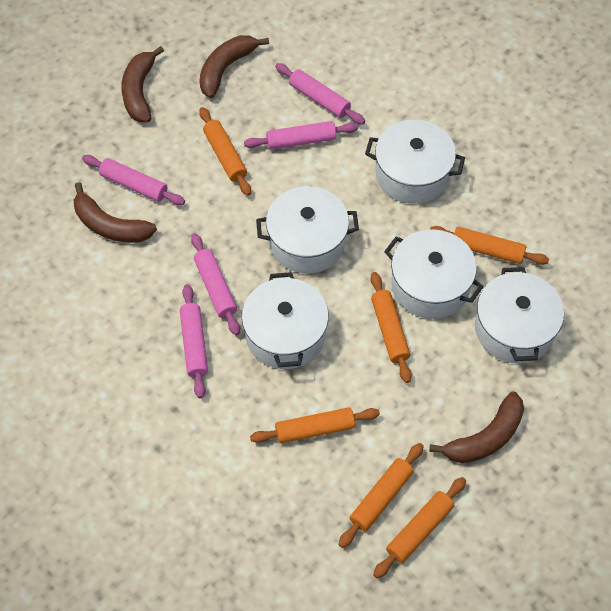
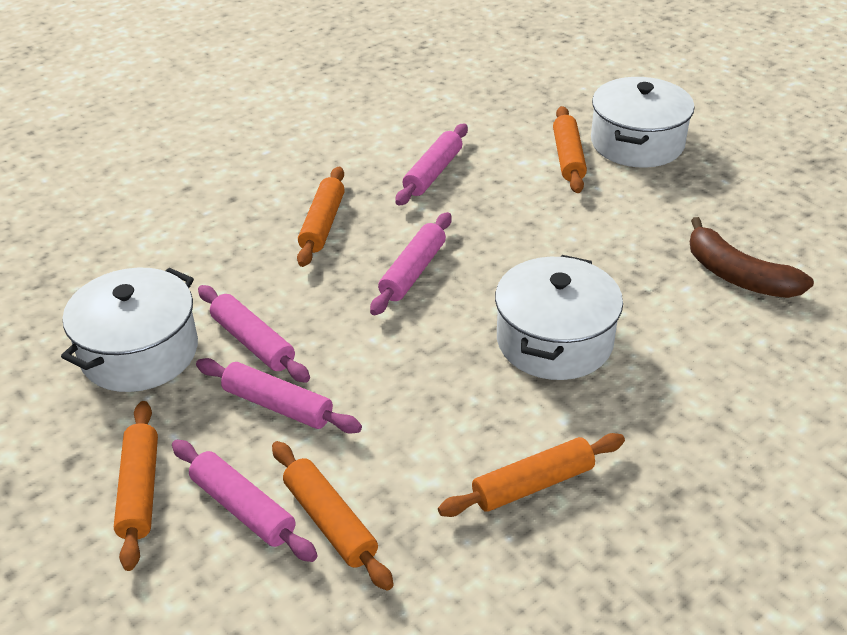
brown banana: 4 -> 1
orange rolling pin: 6 -> 5
white pot: 5 -> 3

